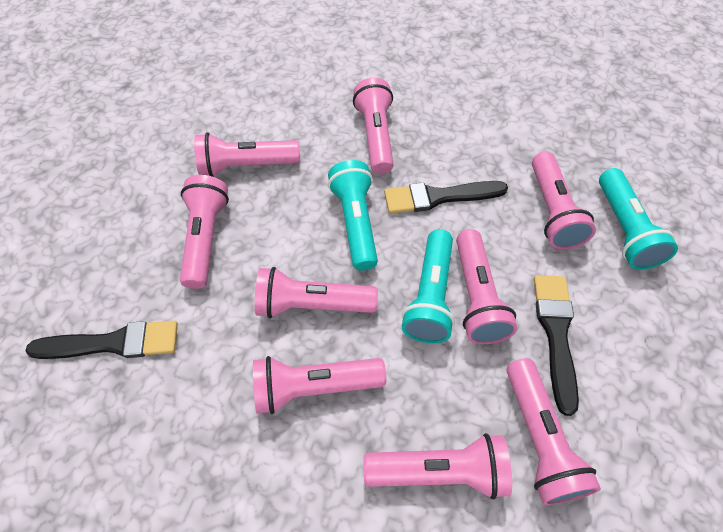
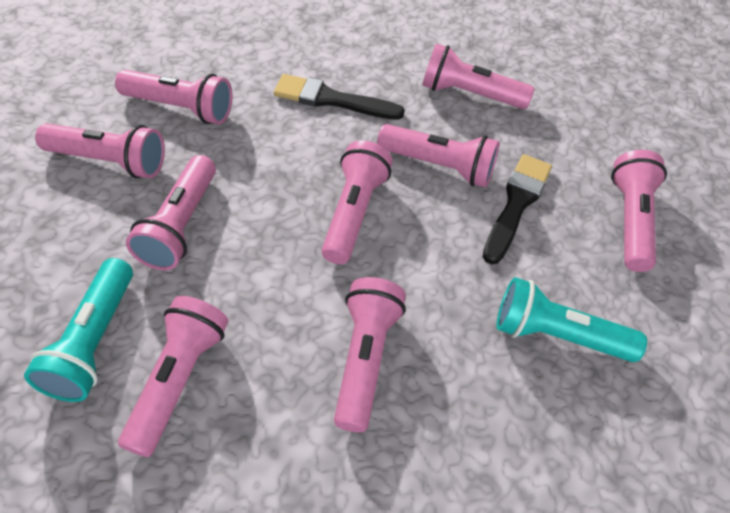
black brush: 3 -> 2
turquoise flashlight: 3 -> 2

